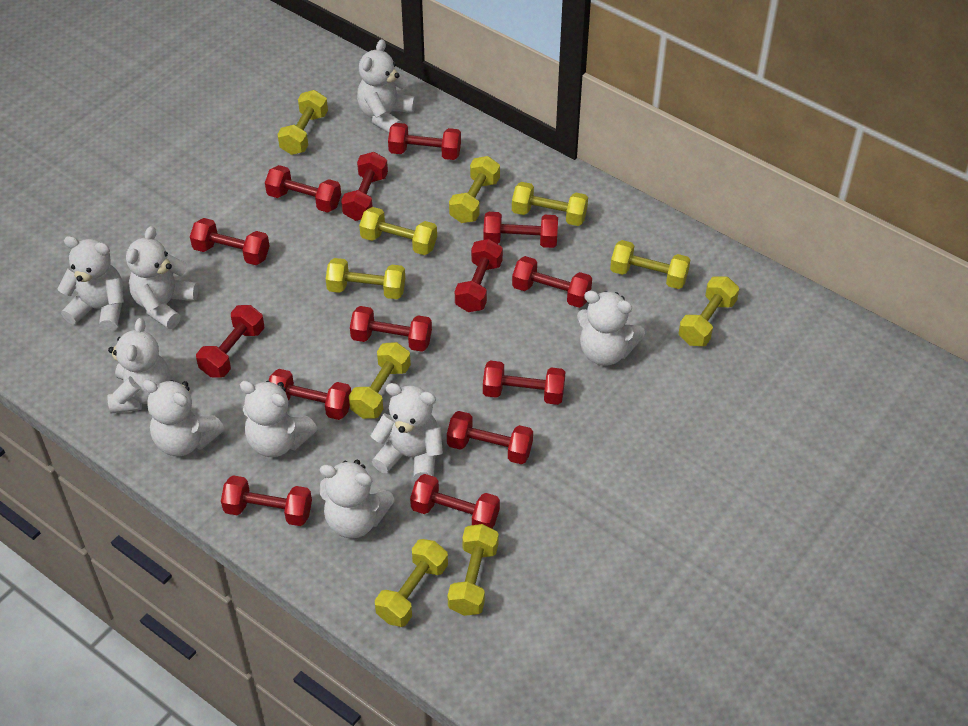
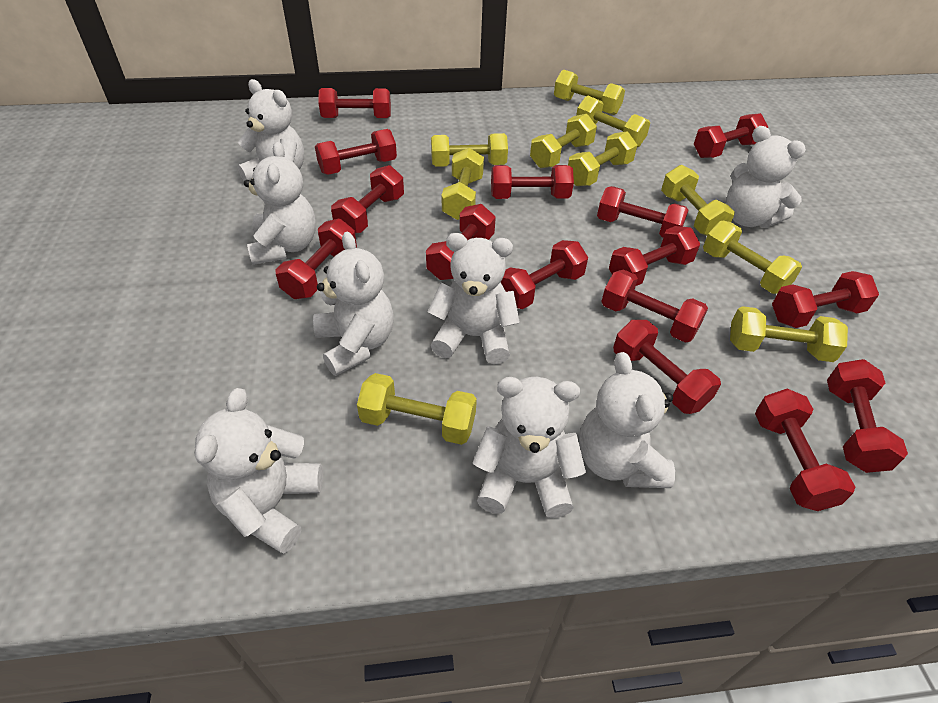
red dumbbell: 14 -> 15
white teddy bear: 9 -> 8

